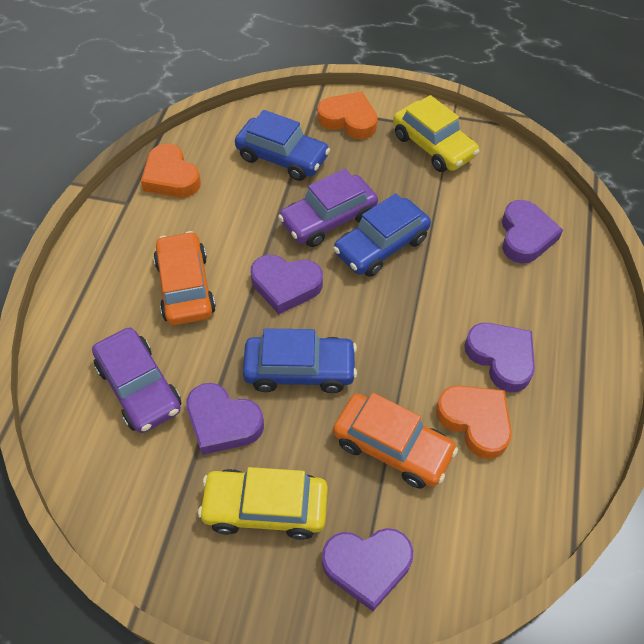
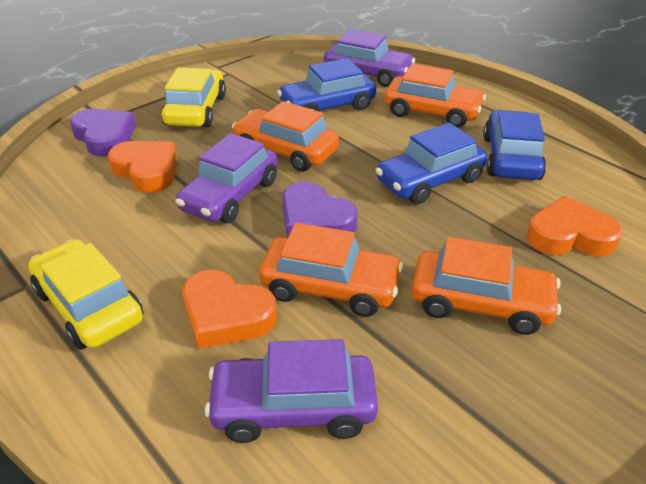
orange car: 2 -> 4
purple car: 2 -> 3
purple heart: 5 -> 2

